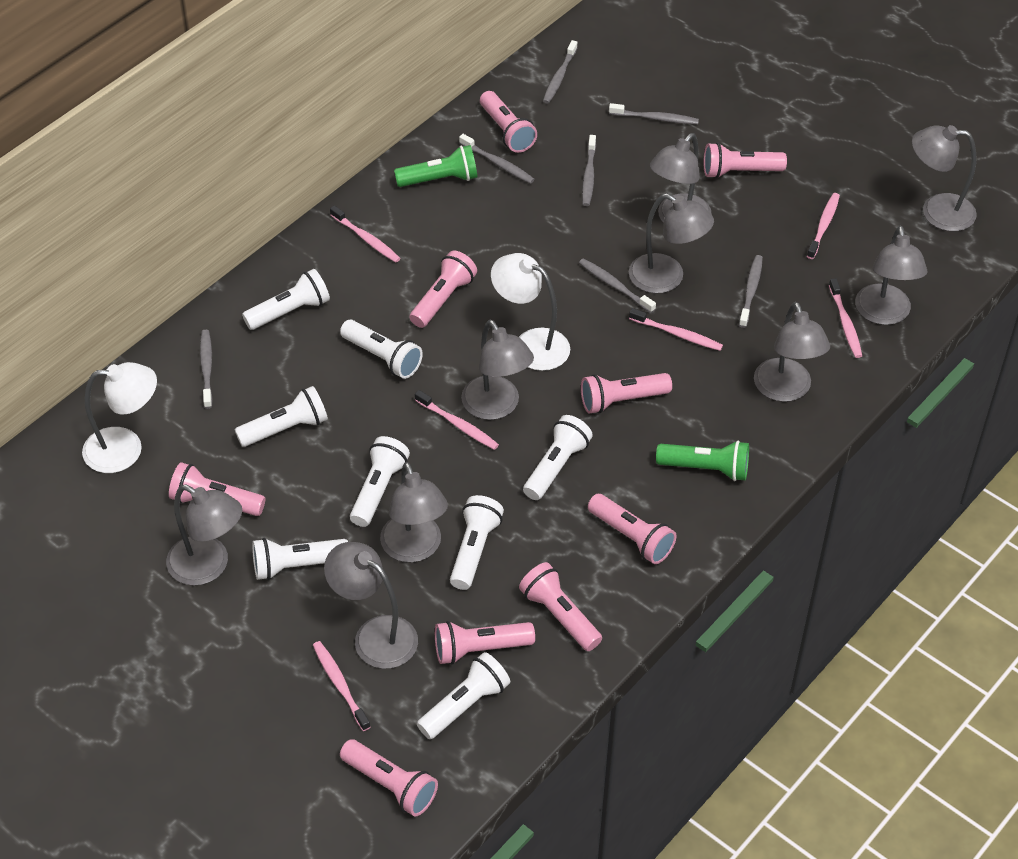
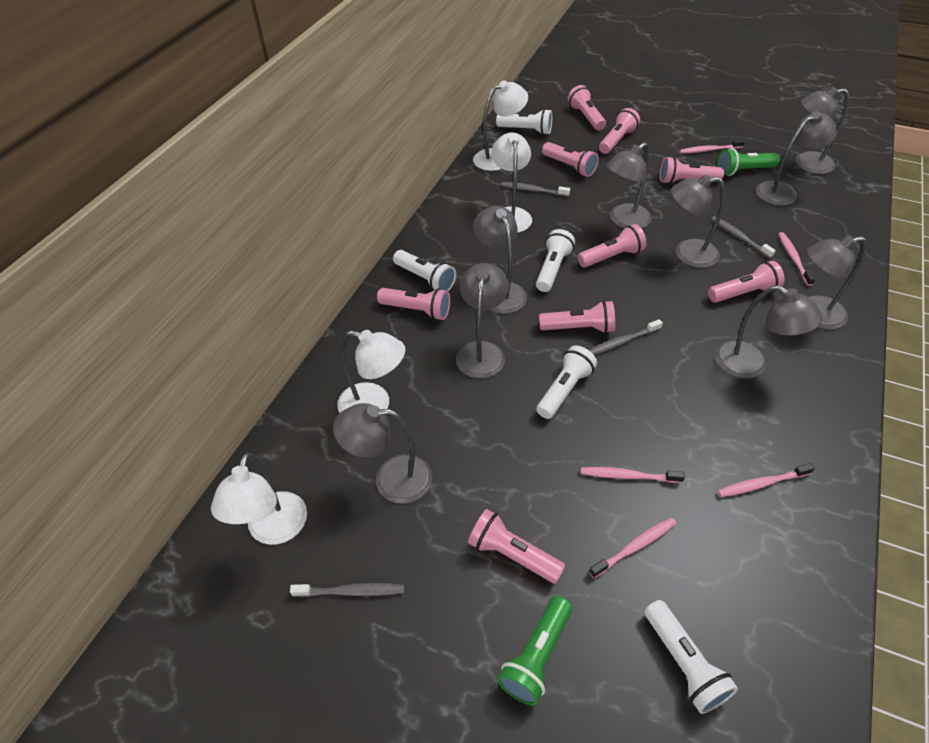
grey toothbrush: 7 -> 4
pink toothbrush: 6 -> 5
white flashlight: 8 -> 5
white lamp: 2 -> 4

